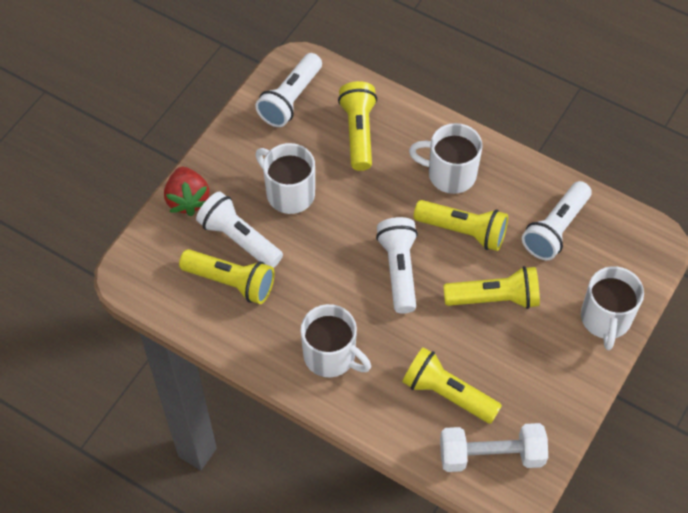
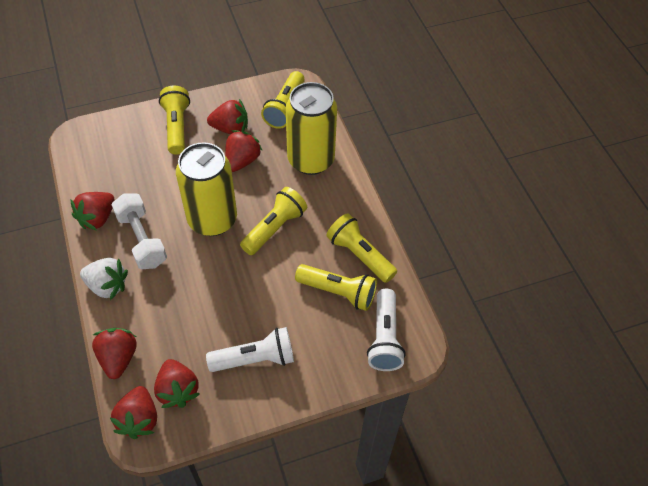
red strawberry: 1 -> 6
white flashlight: 4 -> 2
white mug: 4 -> 0
white strawberry: 0 -> 1
yellow can: 0 -> 2

